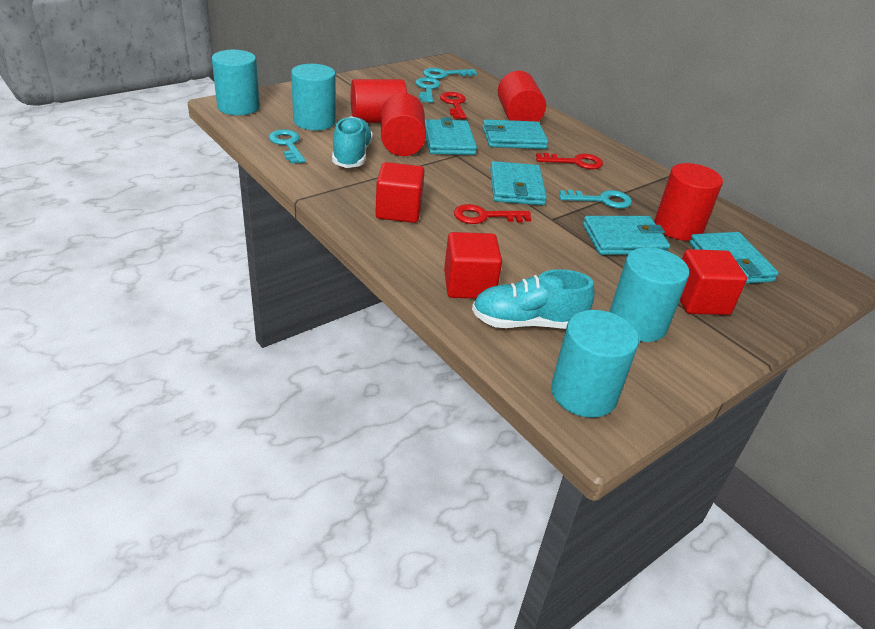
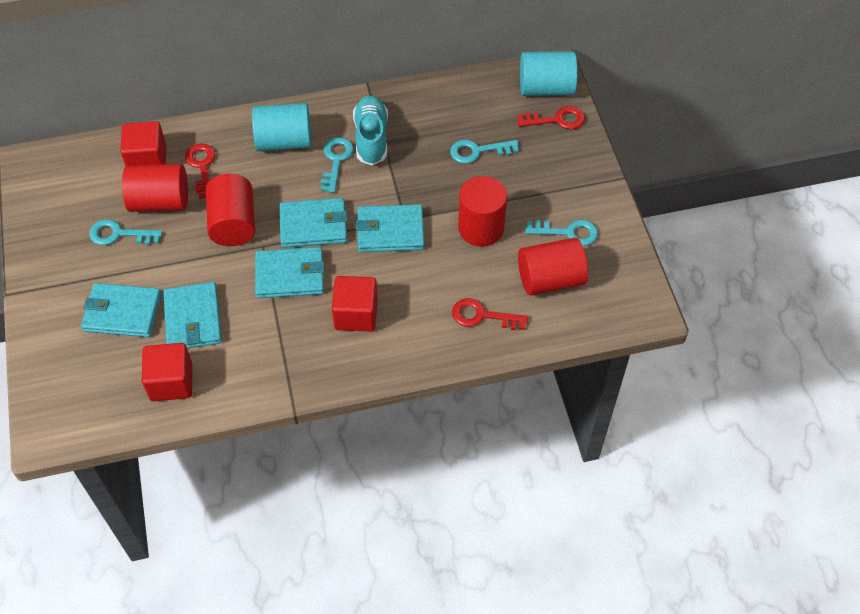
turquoise cylinder: 4 -> 2
turquoise shoe: 2 -> 1

